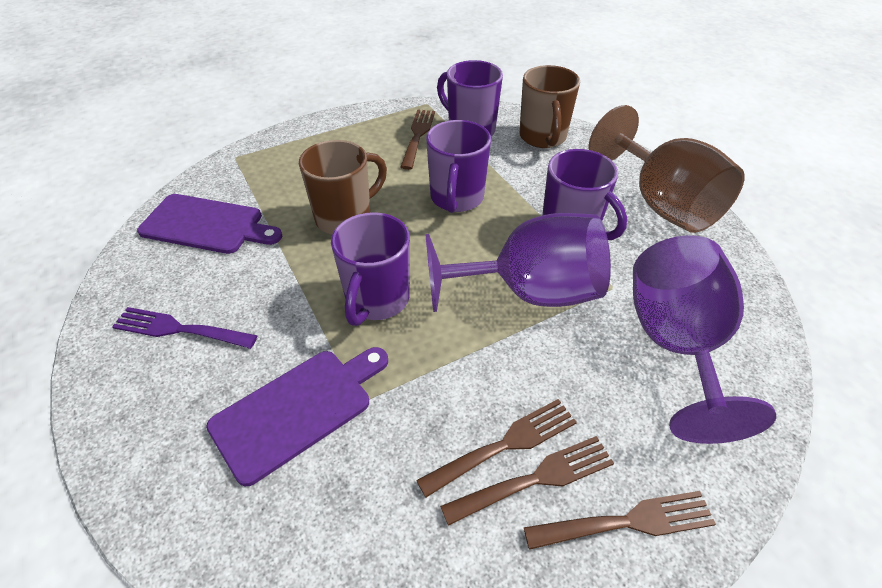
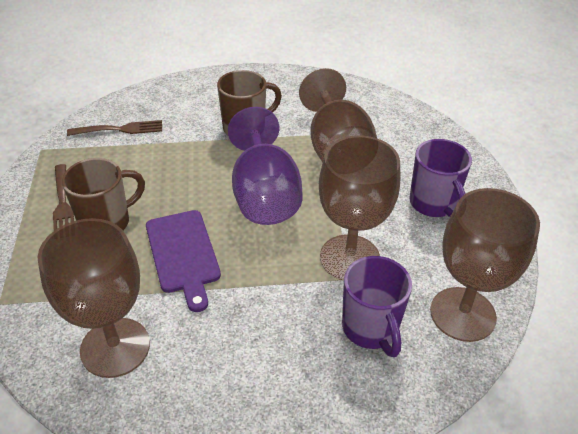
brown fork: 4 -> 2
brown goblet: 1 -> 4
purple cutting board: 2 -> 1
purple fork: 1 -> 0
purple goblet: 2 -> 1
purple mug: 4 -> 2

